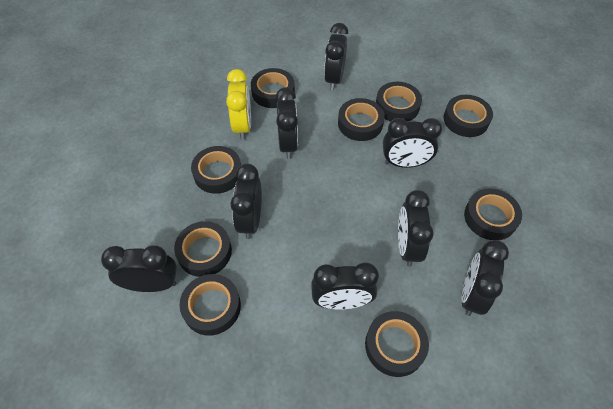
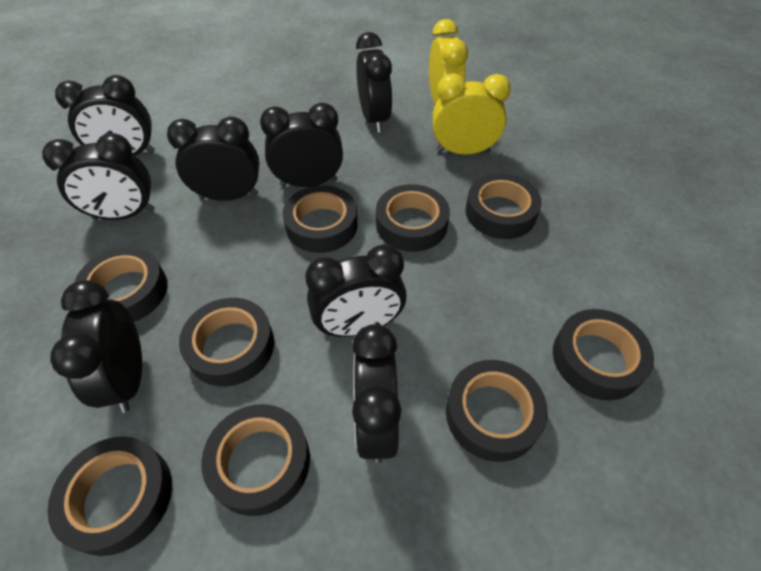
yellow clock: 1 -> 2

